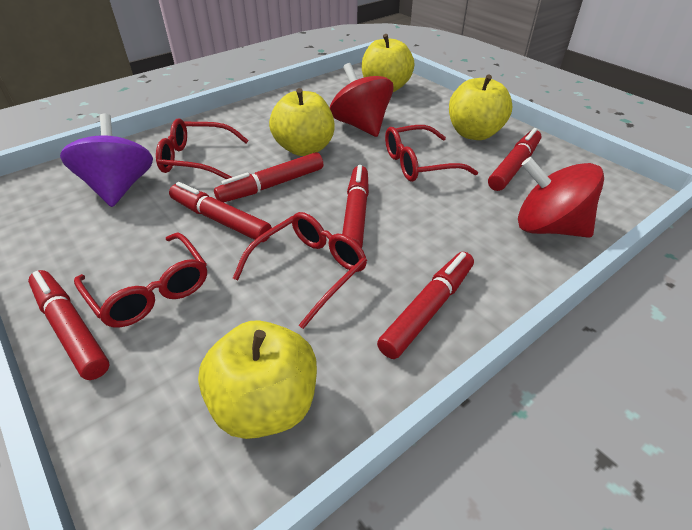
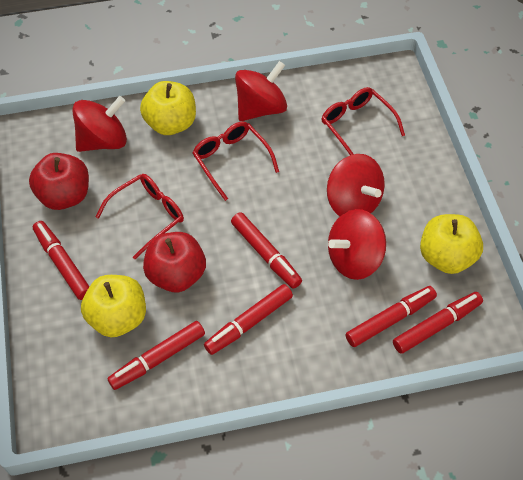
purple spinning top: 1 -> 0
red apple: 0 -> 2
red glasses: 4 -> 3
red spinning top: 2 -> 4
yellow apple: 4 -> 3

